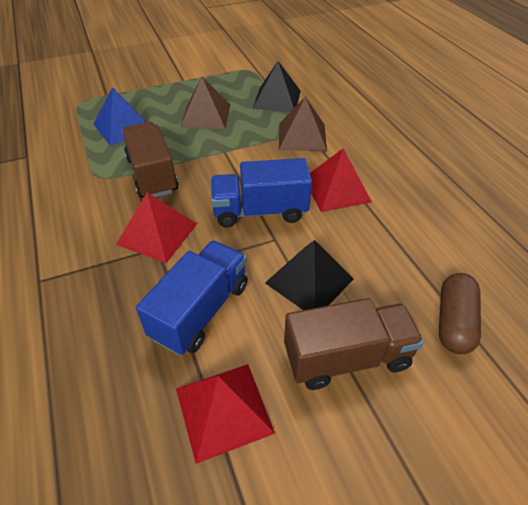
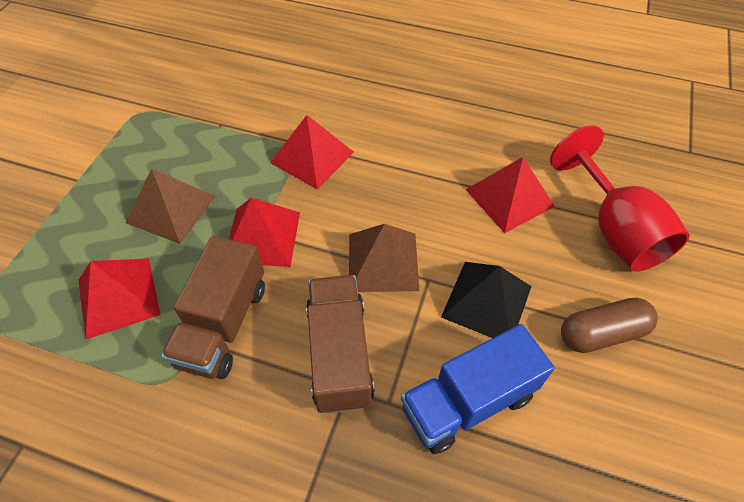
black pyramid: 2 -> 1
blue pyramid: 1 -> 0
blue truck: 2 -> 1
red goblet: 0 -> 1
red pyramid: 3 -> 4

